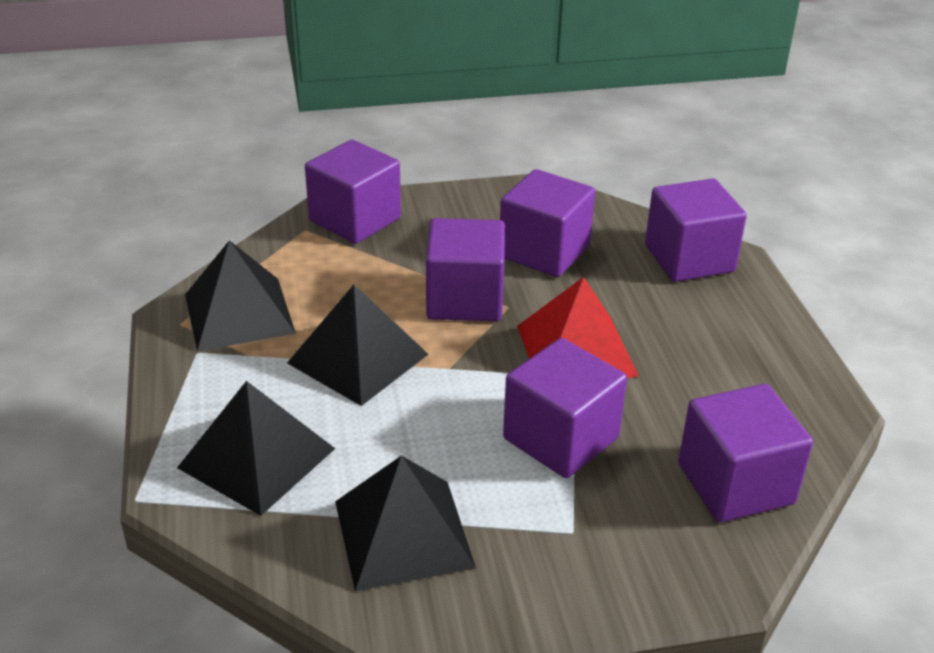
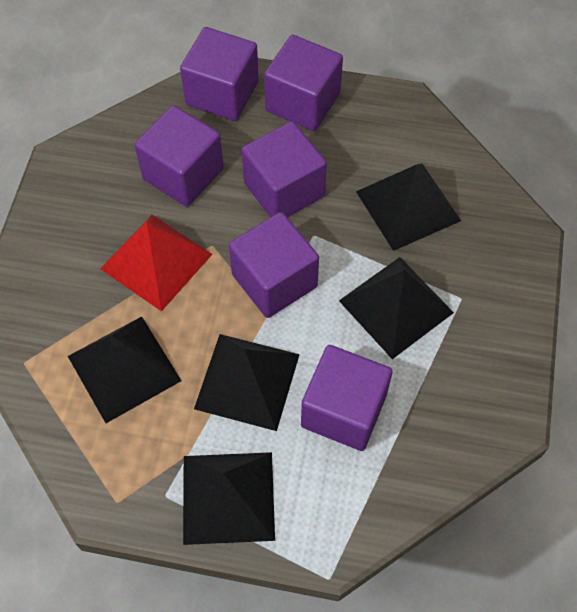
black pyramid: 4 -> 5

